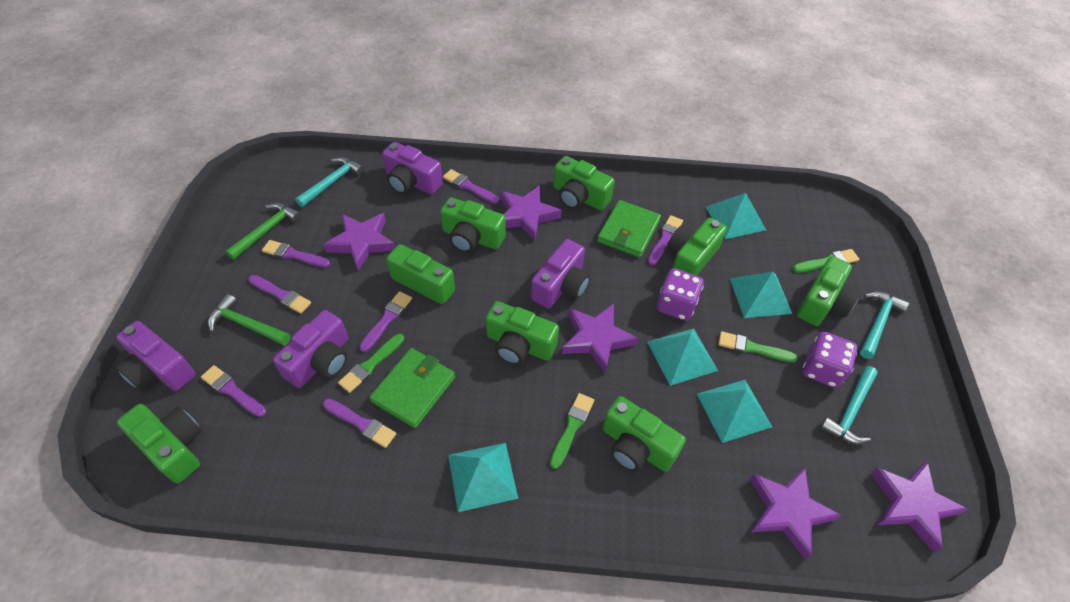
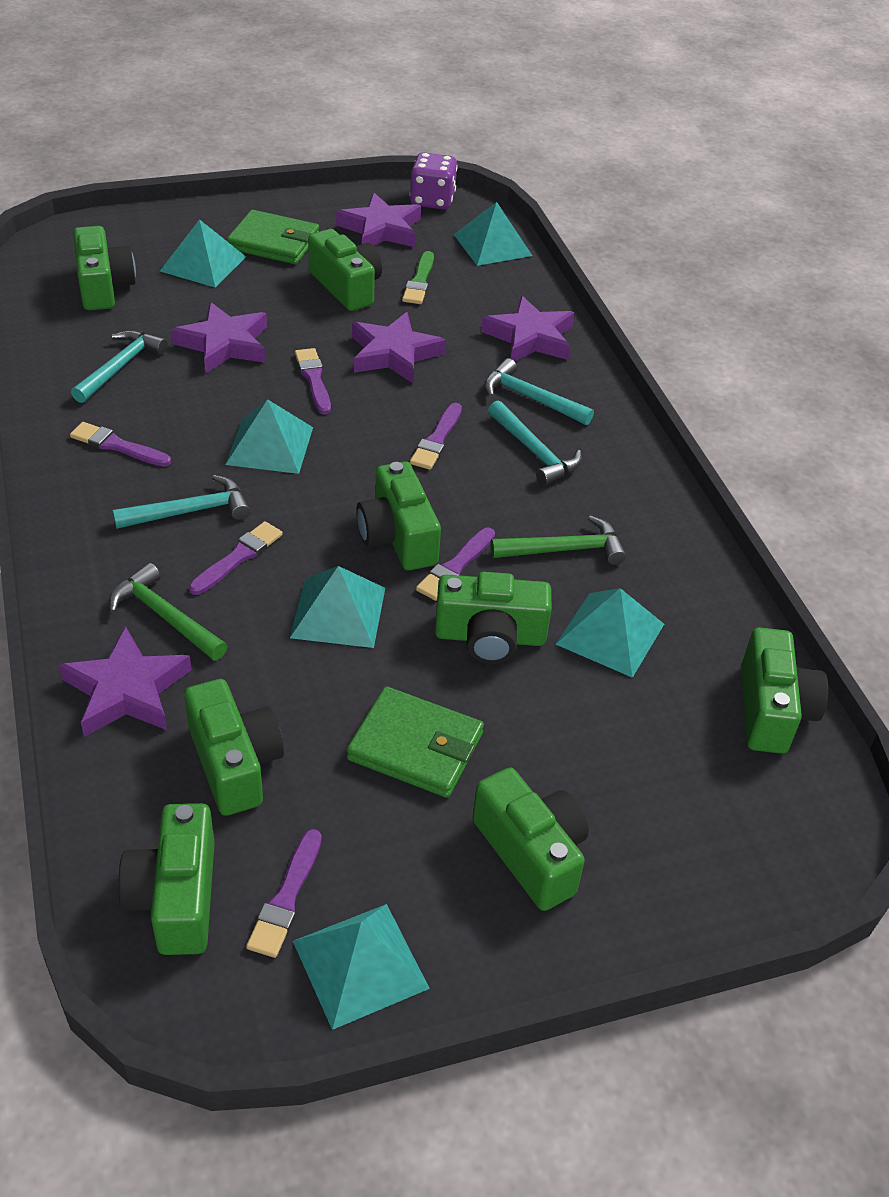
green brush: 4 -> 1
purple brush: 7 -> 6
purple camera: 4 -> 0
purple dice: 2 -> 1
turquoise hammer: 3 -> 4
turquoise pyramid: 5 -> 6

